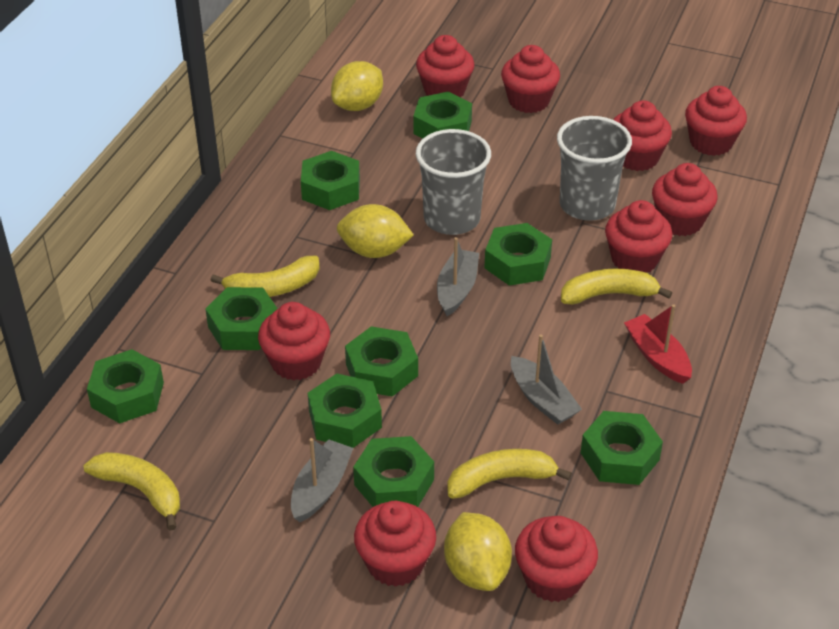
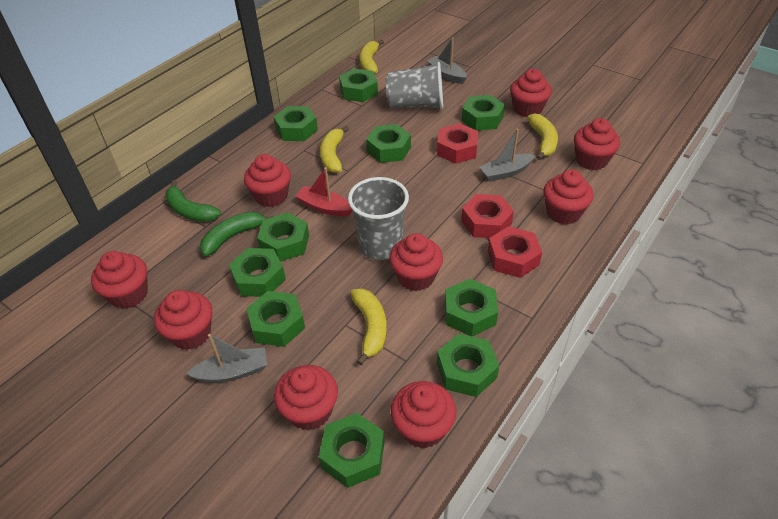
green banana: 0 -> 2
green nut: 9 -> 10
red nut: 0 -> 3
yellow lemon: 3 -> 0

